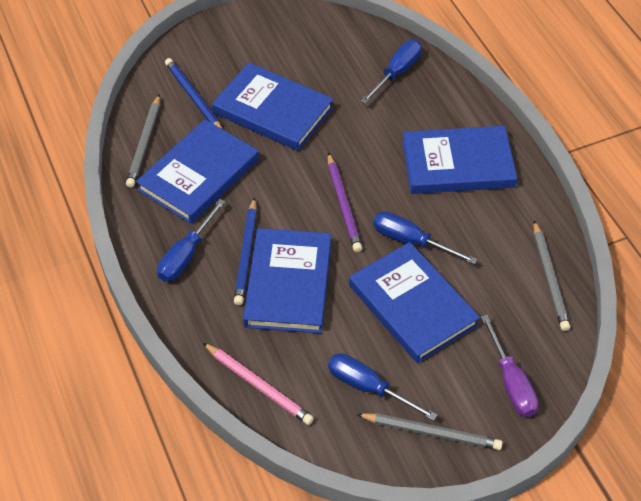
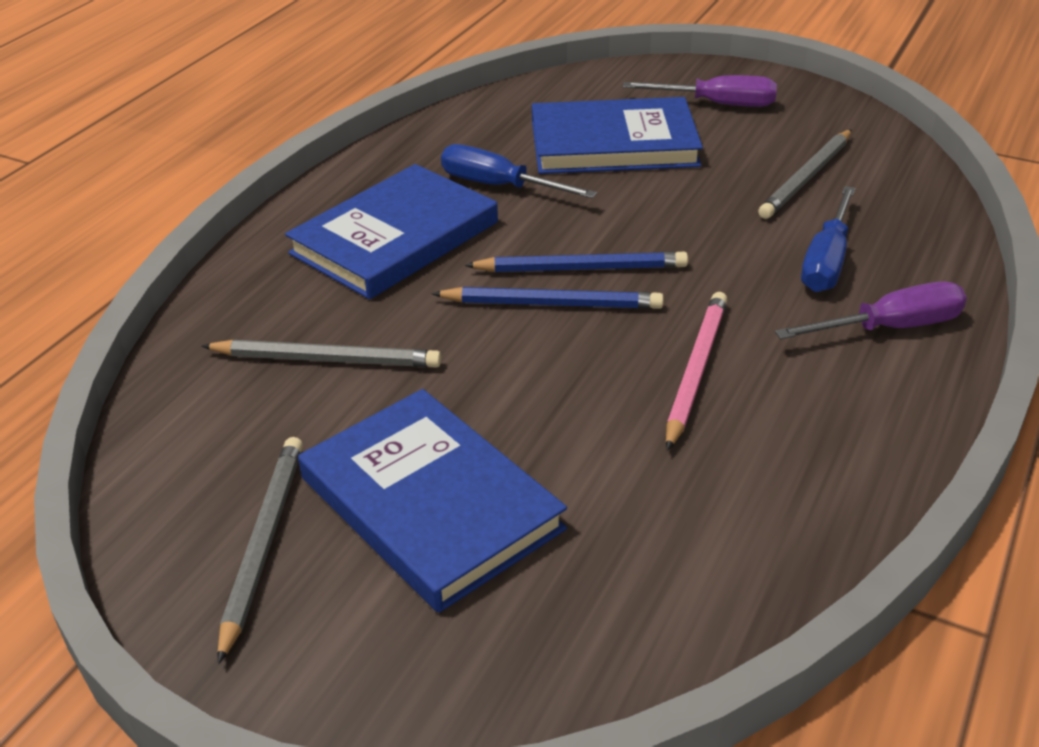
blue book: 5 -> 3
blue screwdriver: 4 -> 2
purple pencil: 1 -> 0
purple screwdriver: 1 -> 2

